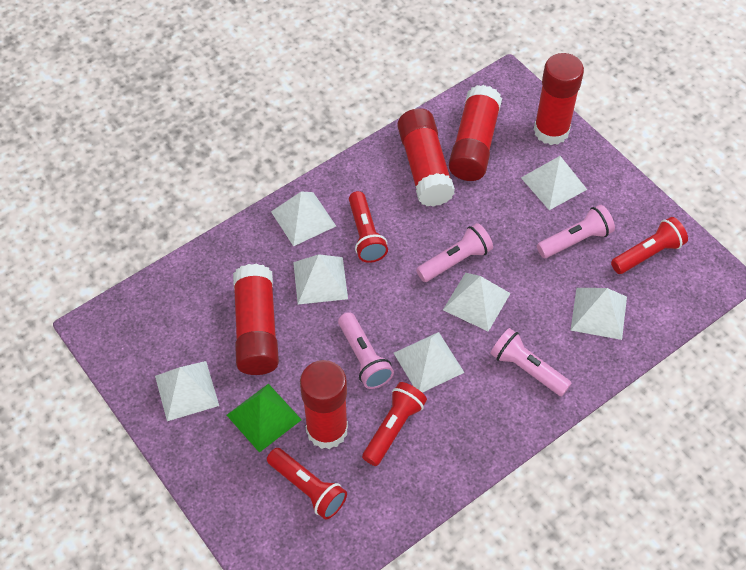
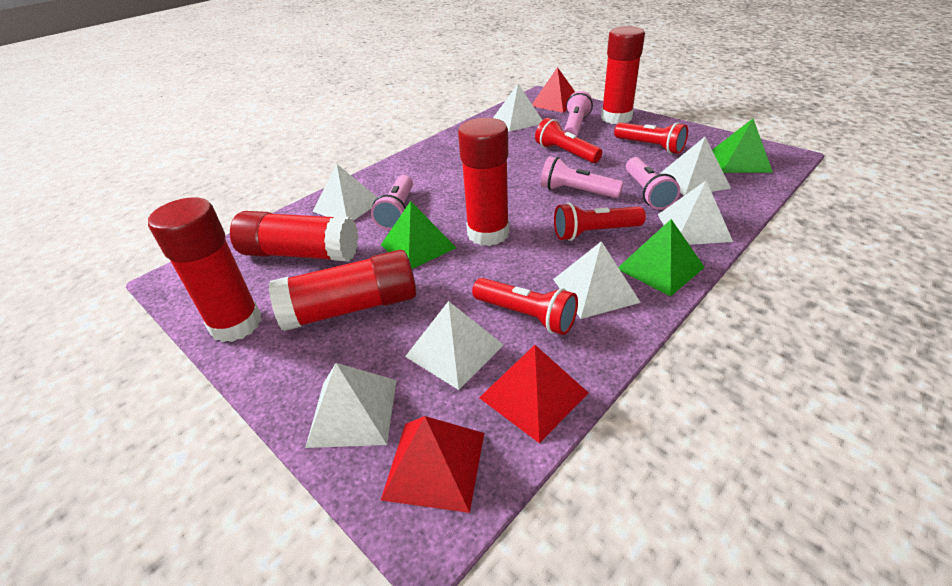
green pyramid: 1 -> 3
red pyramid: 0 -> 3

